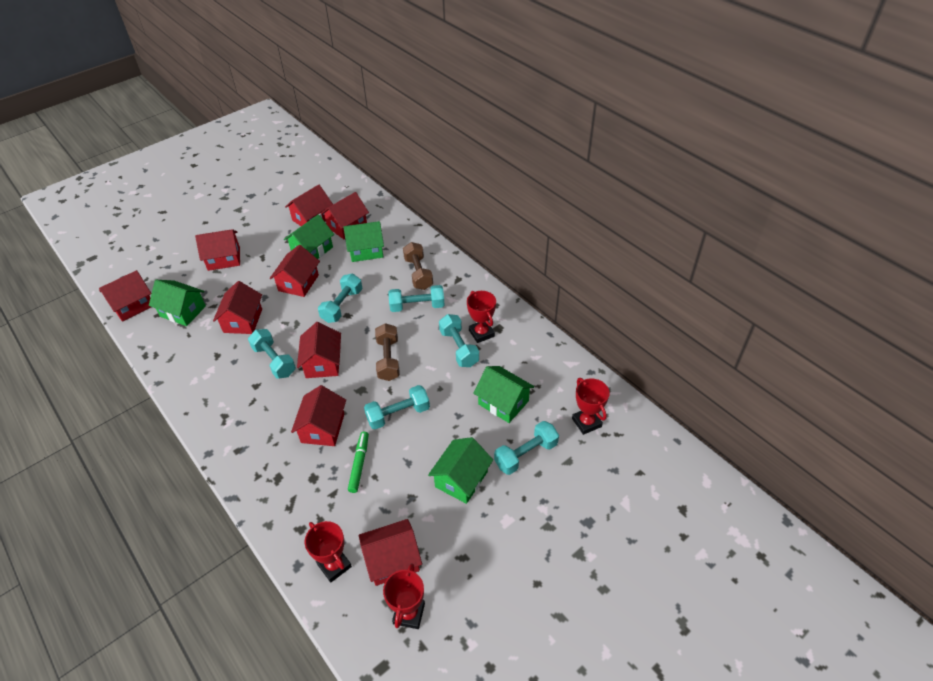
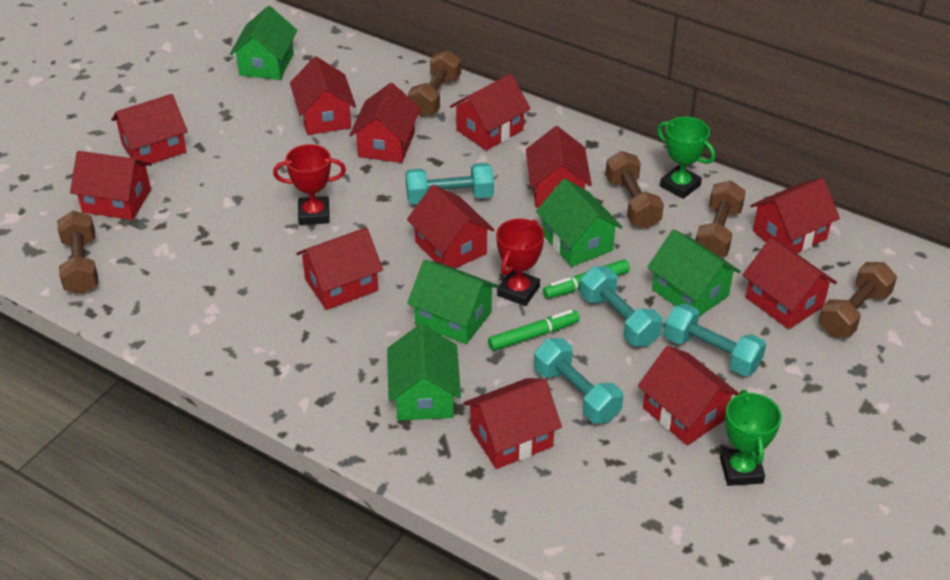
brown dumbbell: 2 -> 5
green marker: 1 -> 2
green trophy: 0 -> 2
red house: 9 -> 12
red trophy: 4 -> 2
turquoise dumbbell: 6 -> 4

